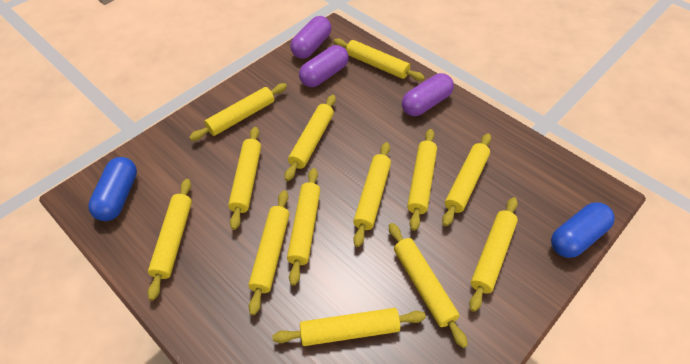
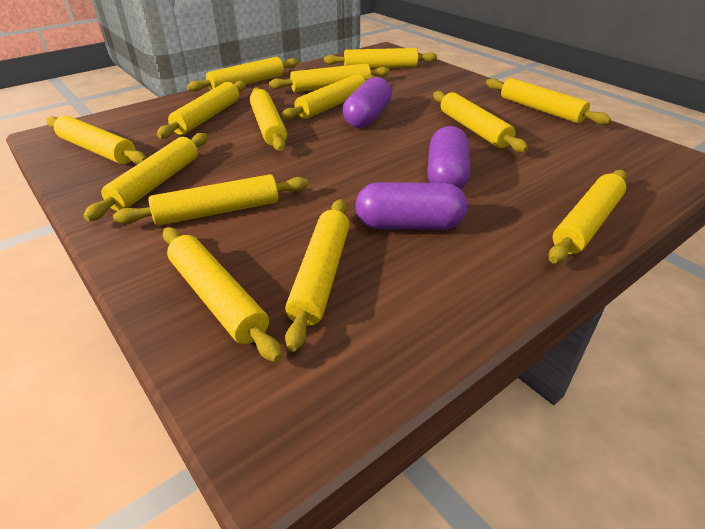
blue capsule: 2 -> 0
yellow rolling pin: 13 -> 14

